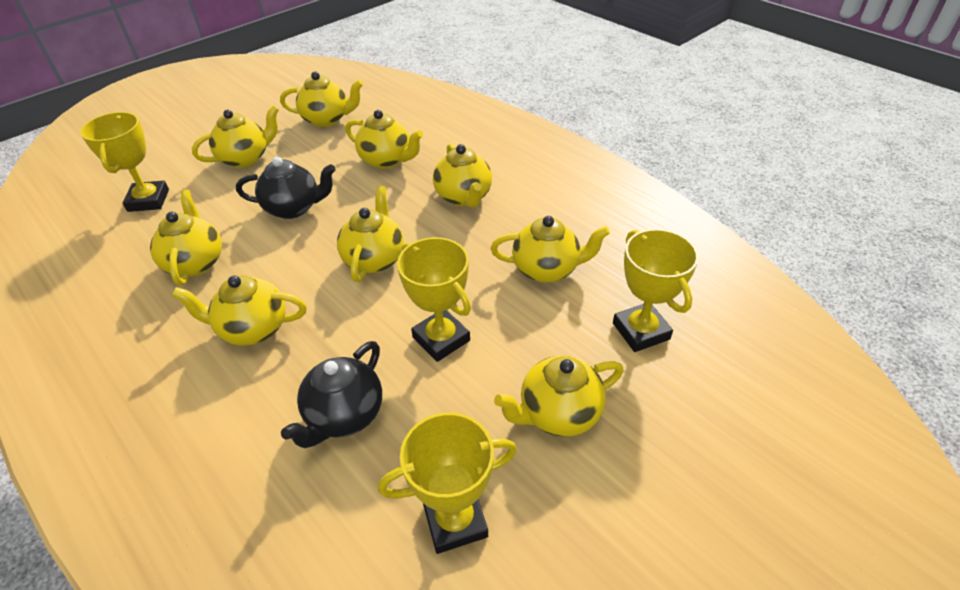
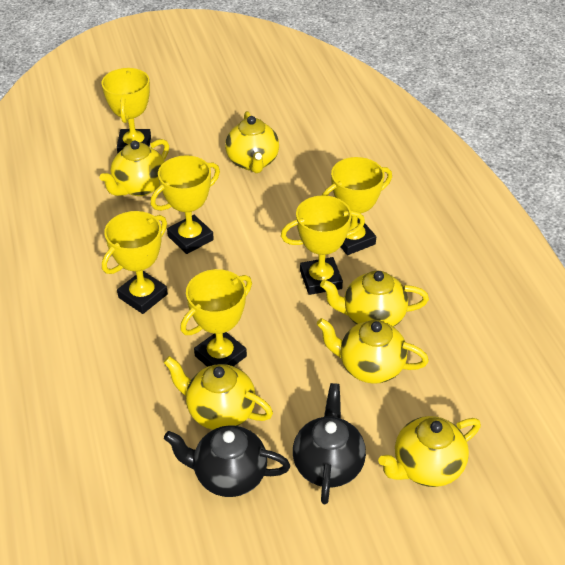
yellow teapot: 9 -> 6
yellow trophy: 4 -> 6

